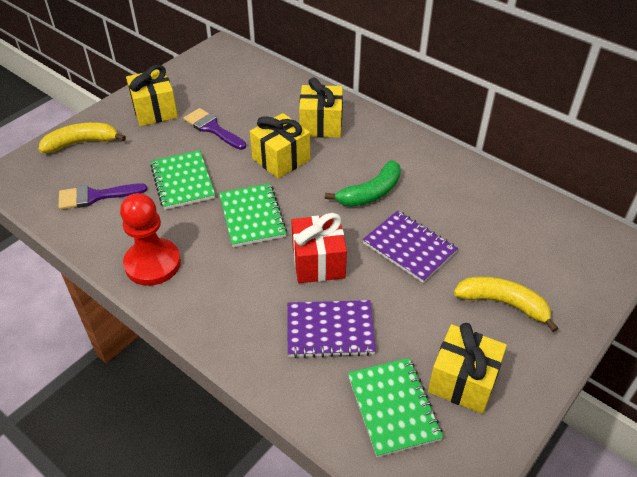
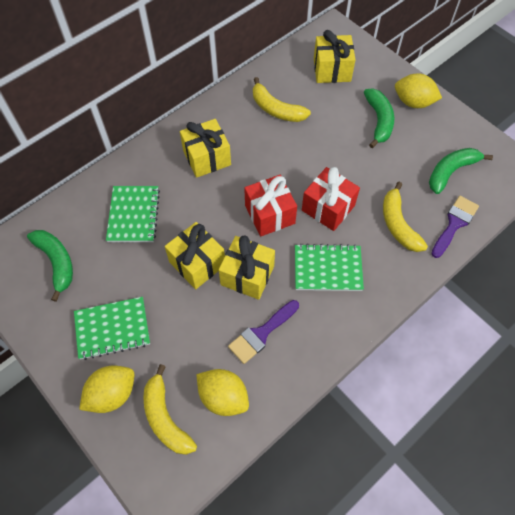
green banana: 1 -> 3
purple notebook: 2 -> 0
red gift: 1 -> 2
red pawn: 1 -> 0
yellow banana: 2 -> 3
yellow lemon: 0 -> 3

